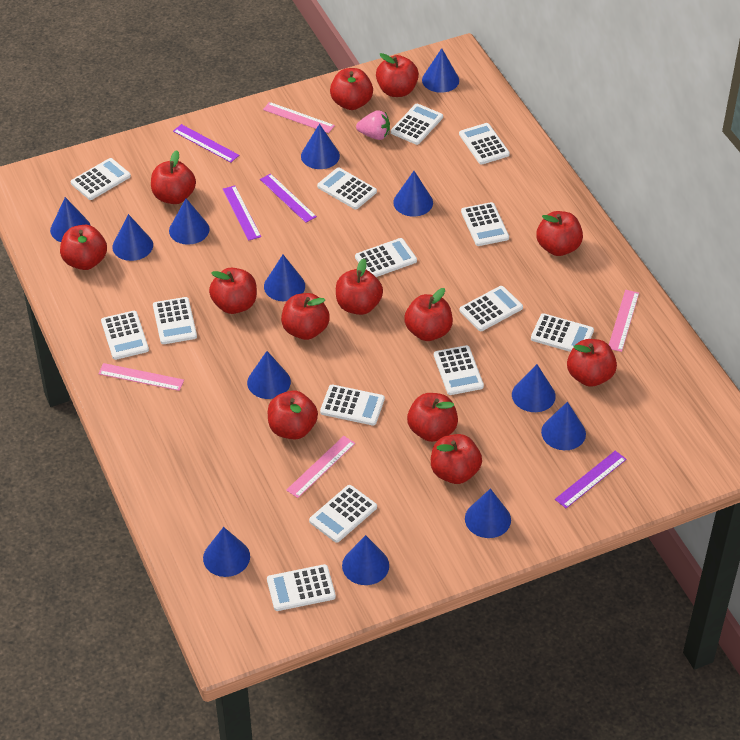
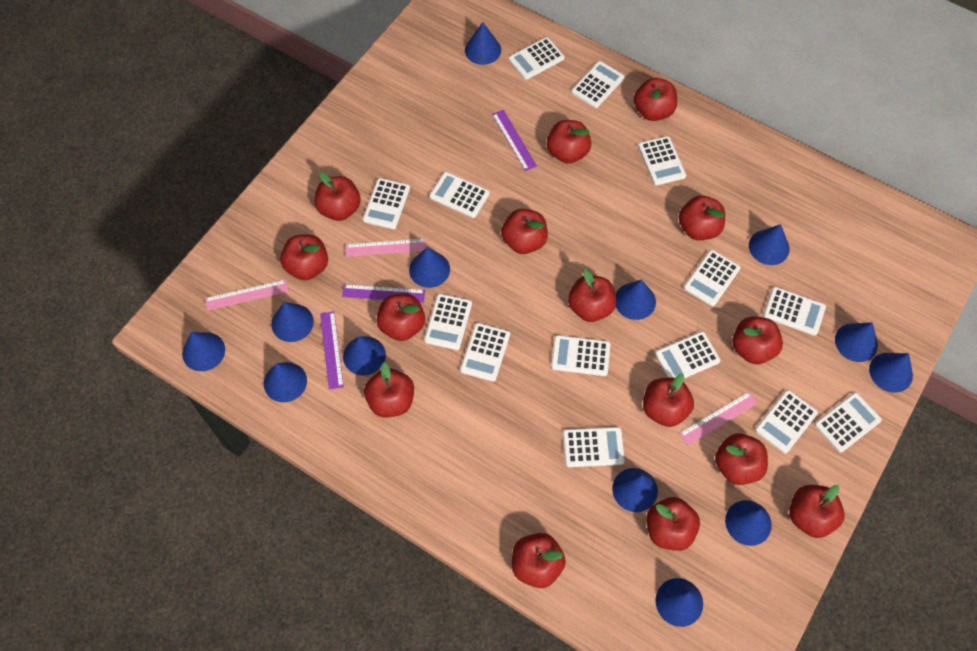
pink ruler: 4 -> 3
pink strawberry: 1 -> 0
purple ruler: 4 -> 3
red apple: 13 -> 15

